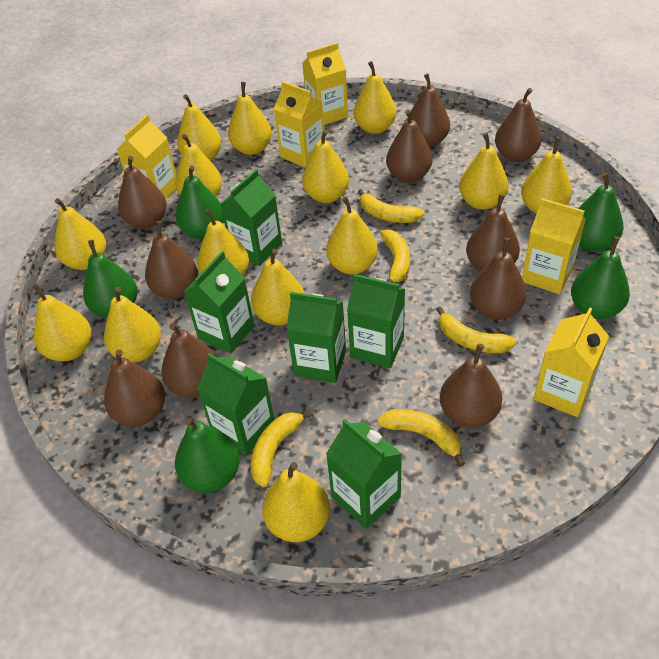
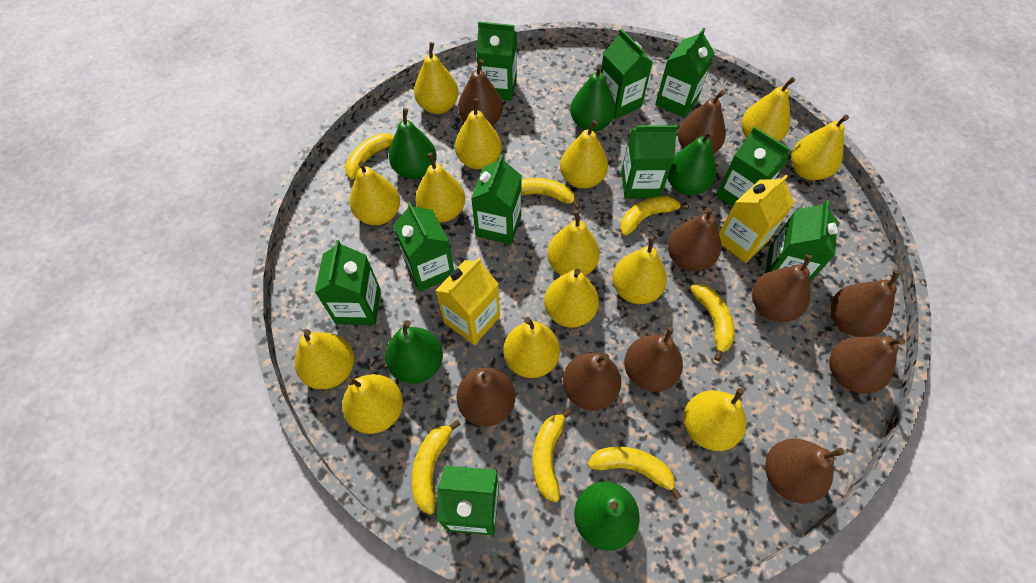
green carton: 6 -> 10
yellow banana: 5 -> 7
yellow carton: 5 -> 2

